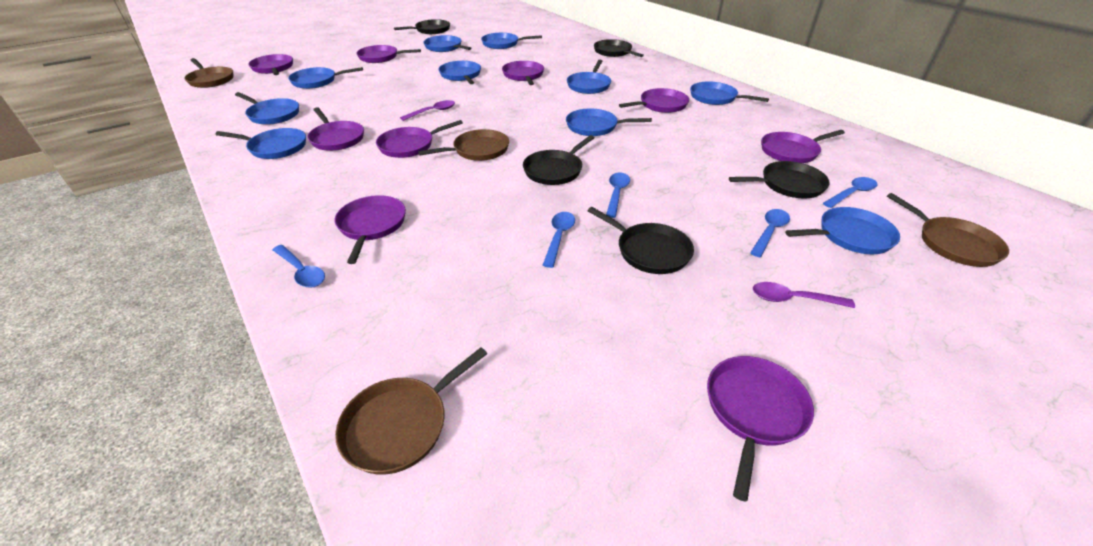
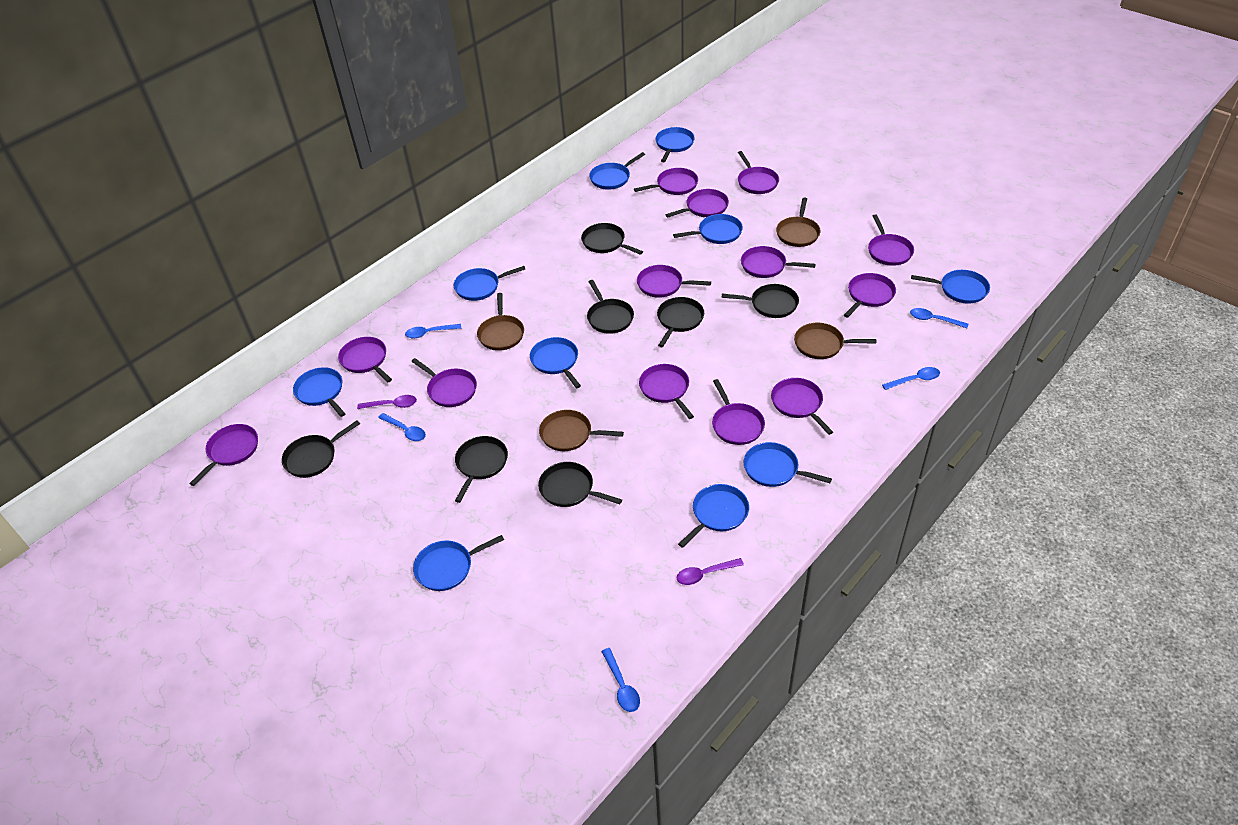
black pan: 5 -> 7
purple pan: 9 -> 13

